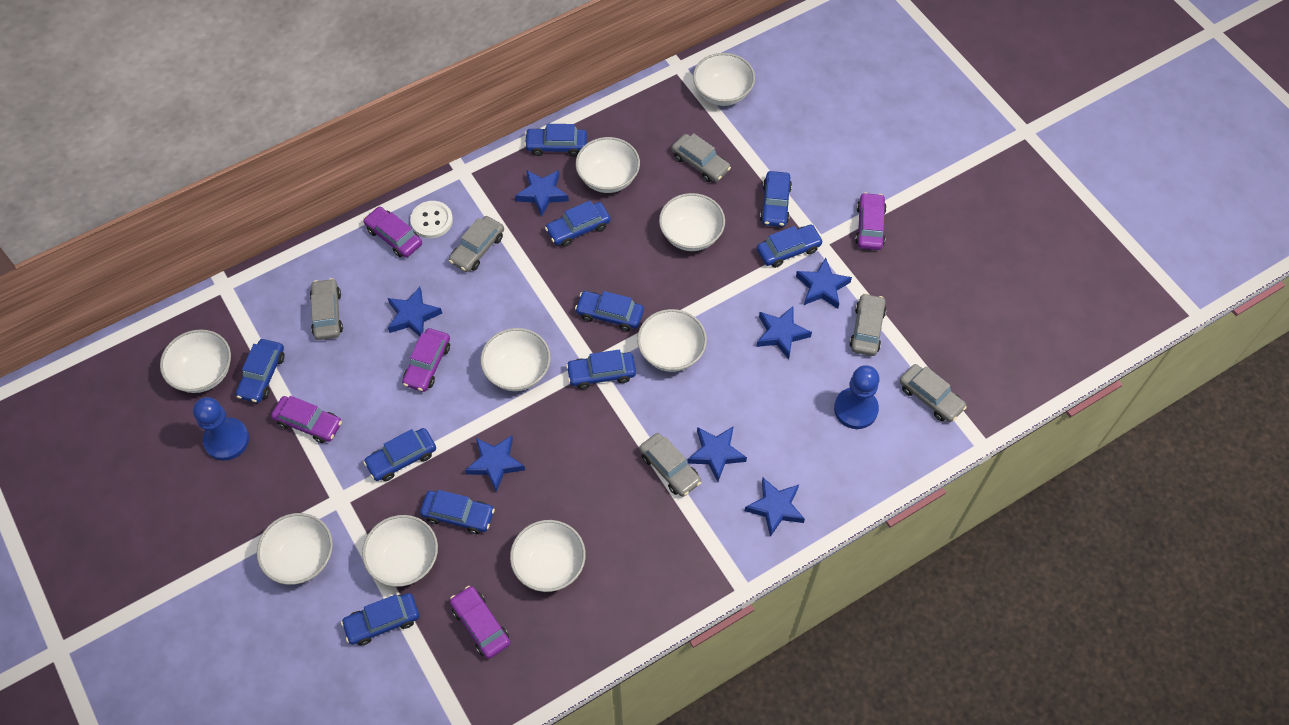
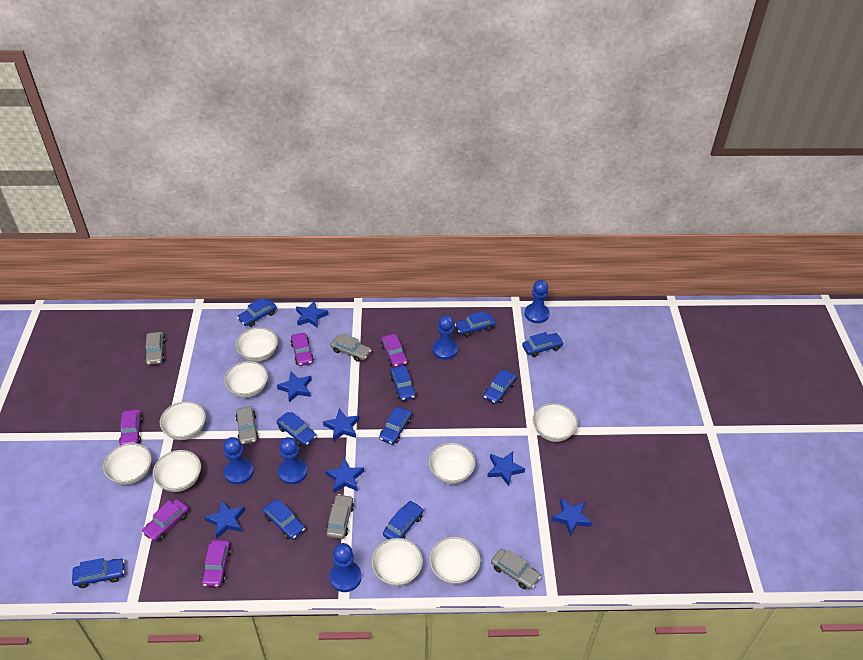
blue pawn: 2 -> 5
grey car: 6 -> 5
white button: 1 -> 0

